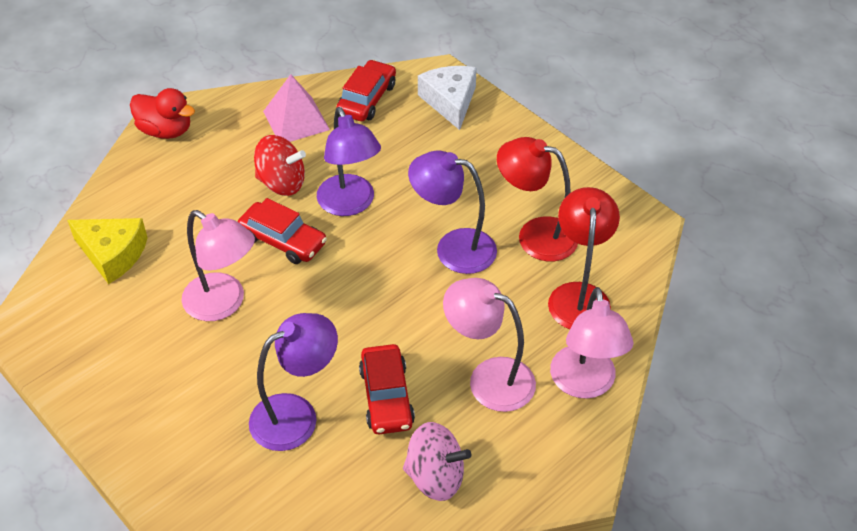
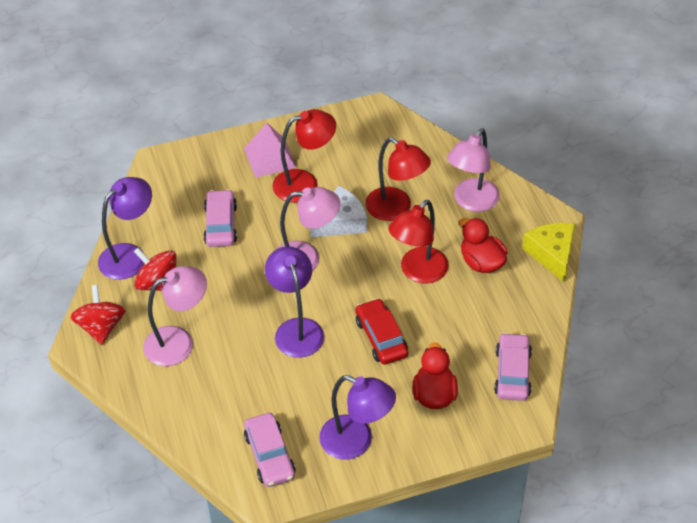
pink car: 0 -> 3
pink spinning top: 1 -> 0
red car: 3 -> 1
red duck: 1 -> 2
red lamp: 2 -> 3
red spinning top: 1 -> 2

